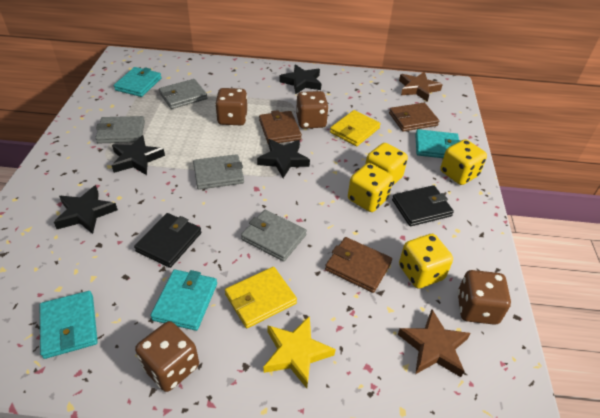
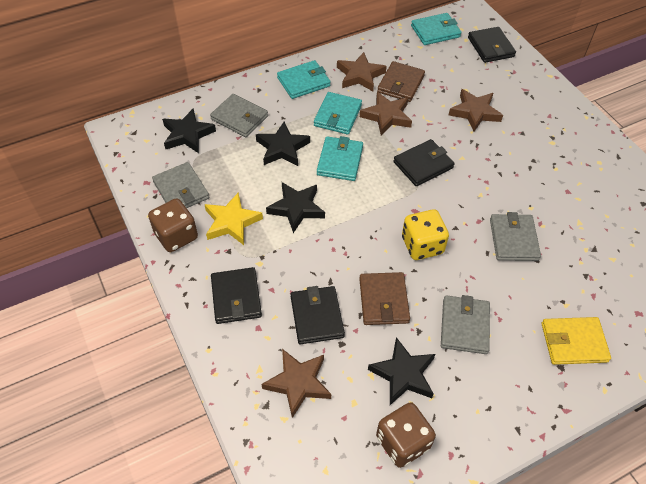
black wallet: 2 -> 4
brown dice: 4 -> 2
brown star: 2 -> 4
brown wallet: 3 -> 2
yellow dice: 4 -> 1
yellow wallet: 2 -> 1

